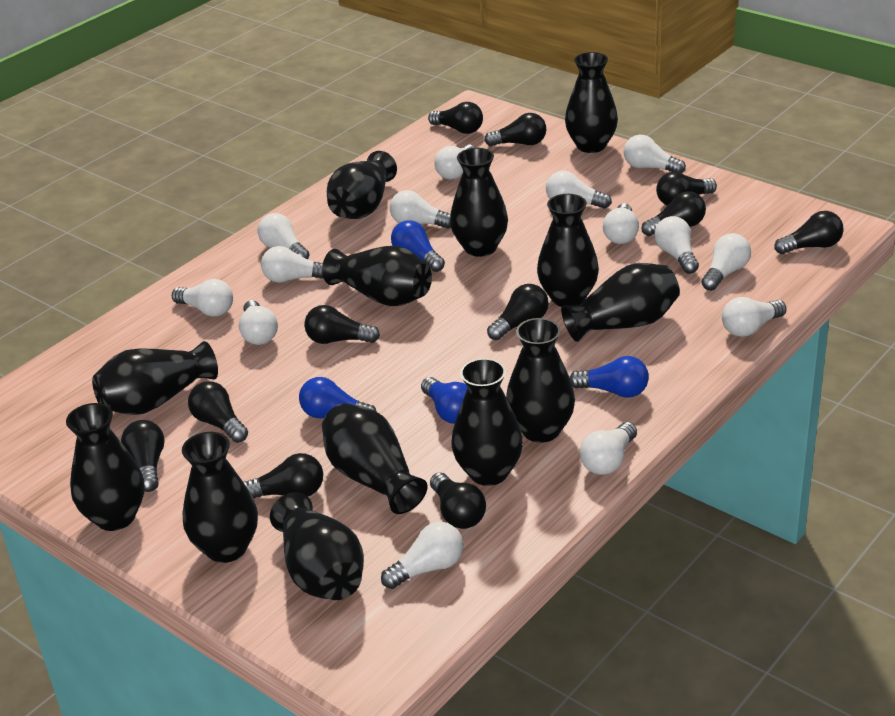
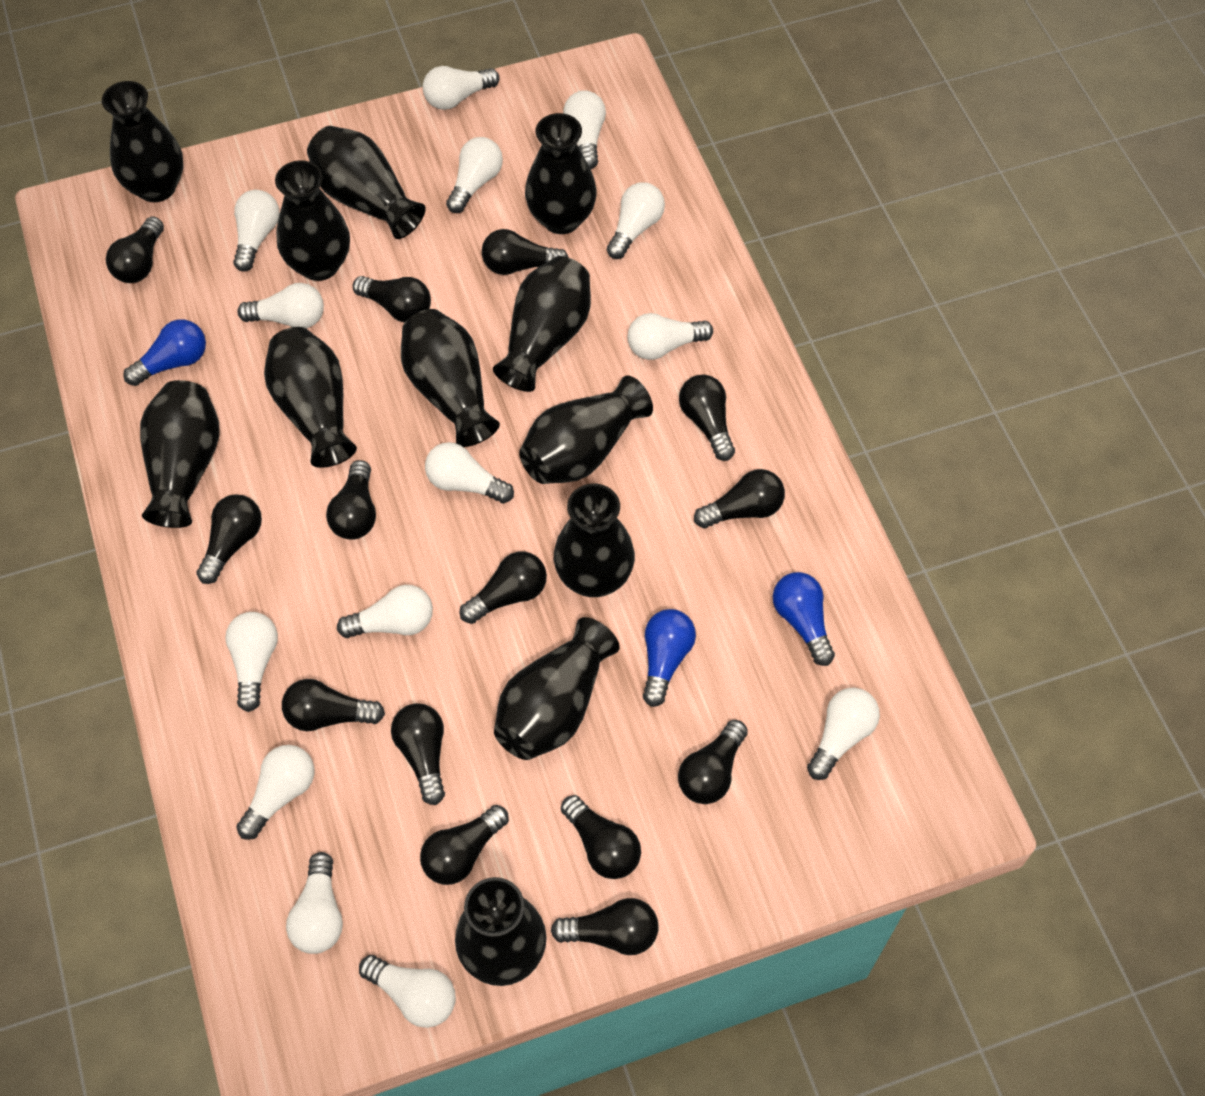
black light bulb: 11 -> 14
black vase: 13 -> 12
blue light bulb: 4 -> 3

